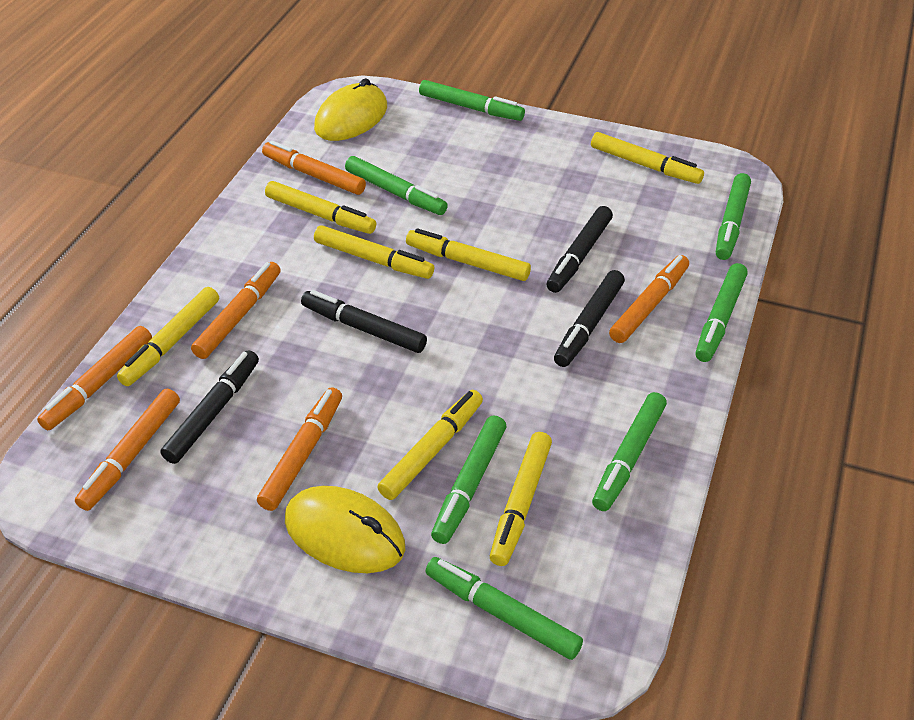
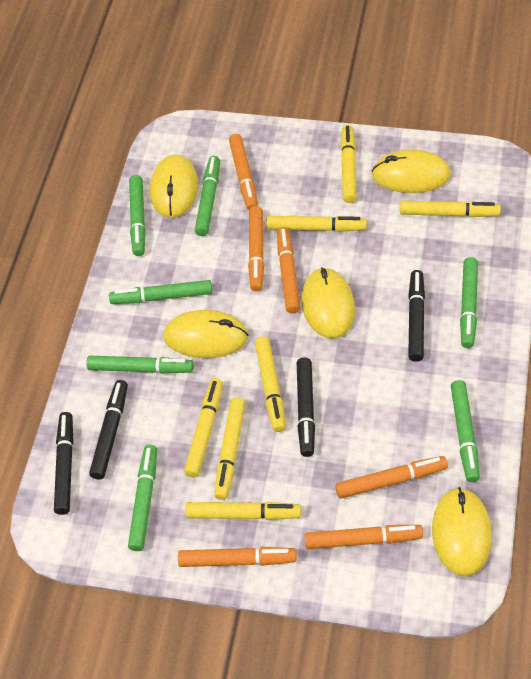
yellow mouse: 2 -> 5

